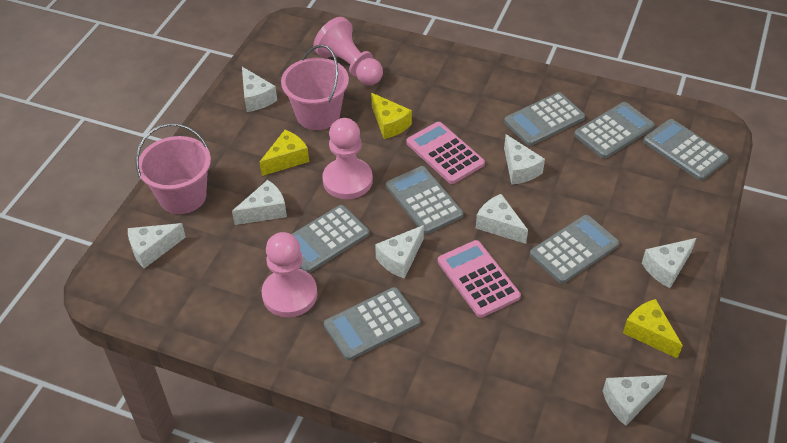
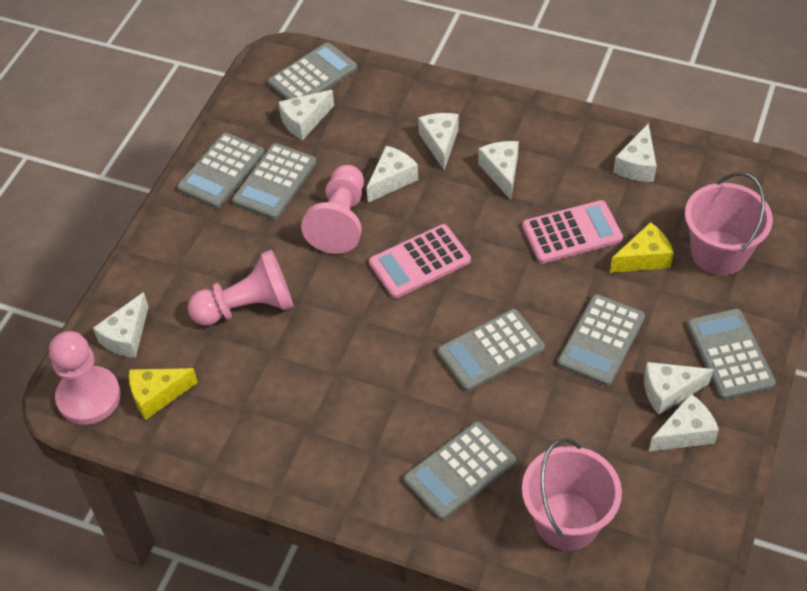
yellow cheese: 3 -> 2

